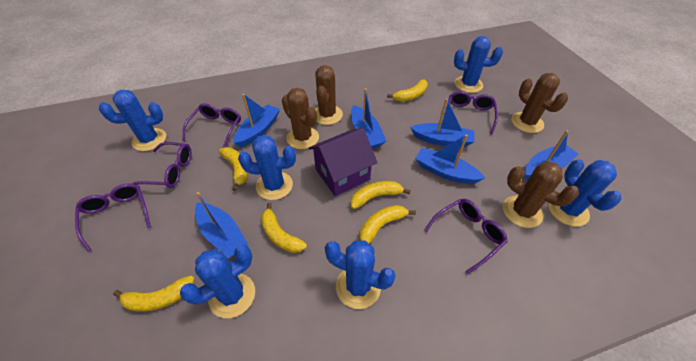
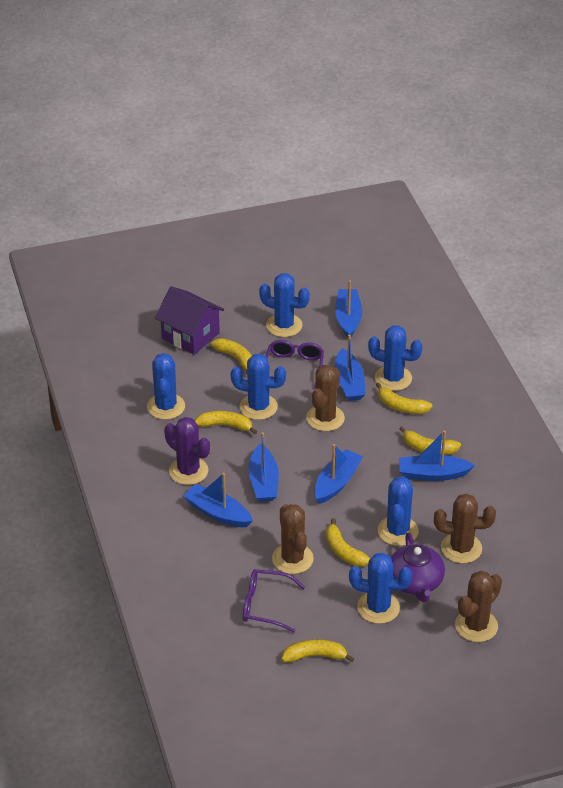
purple cactus: 0 -> 1
purple glasses: 5 -> 2
purple teapot: 0 -> 1

